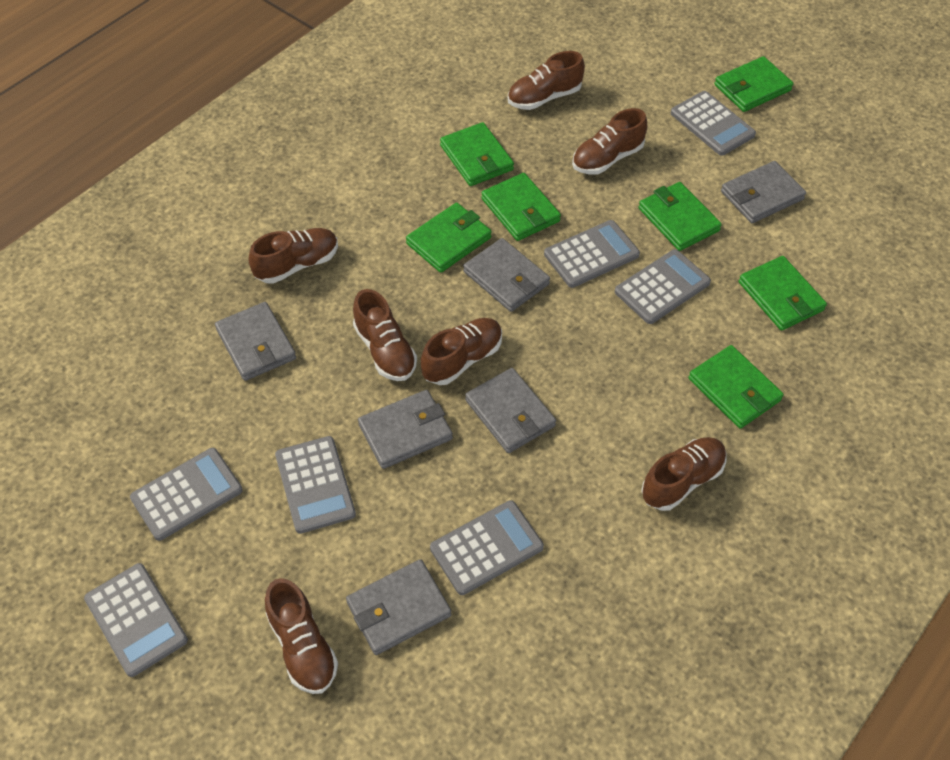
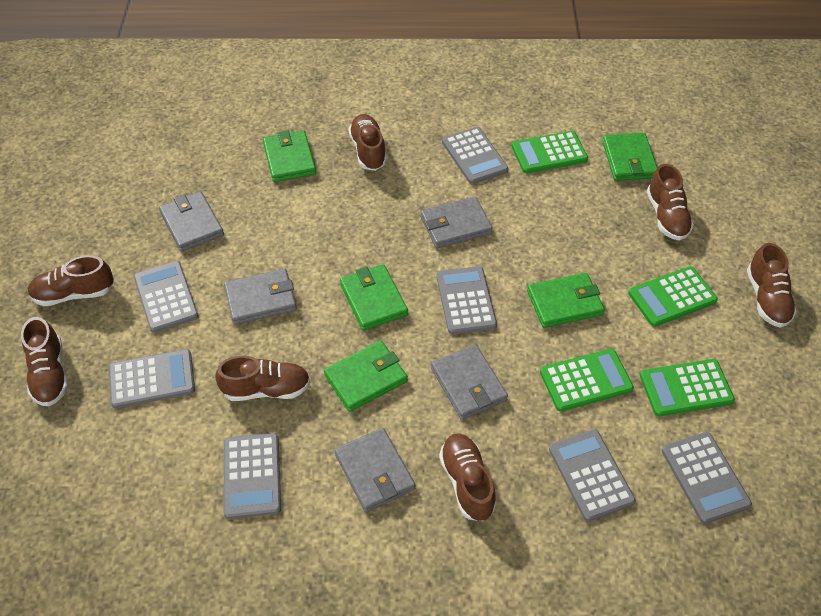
green calculator: 0 -> 4
green wallet: 7 -> 5
grey wallet: 6 -> 5

